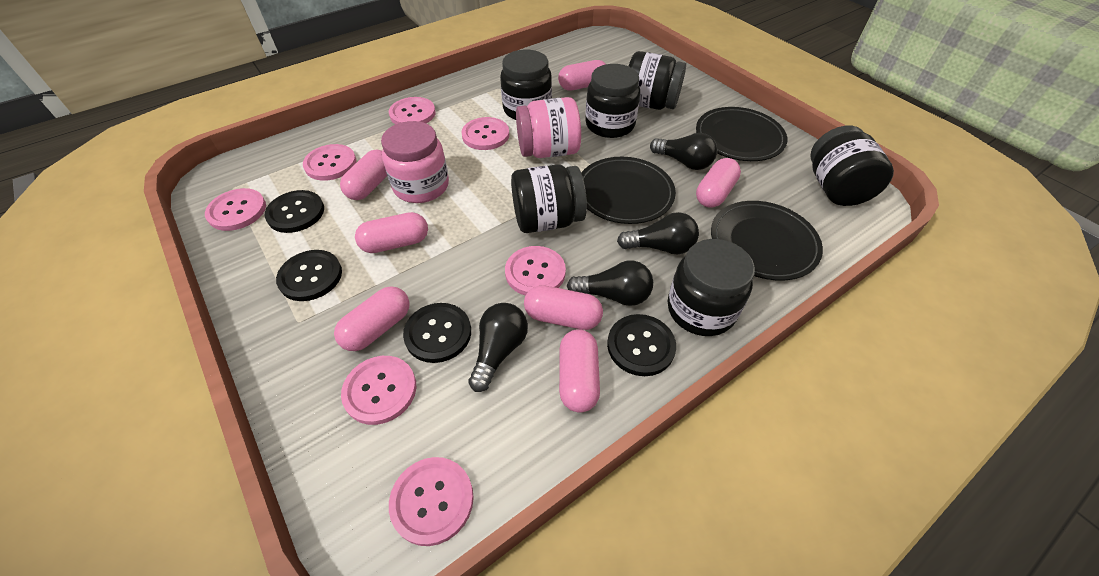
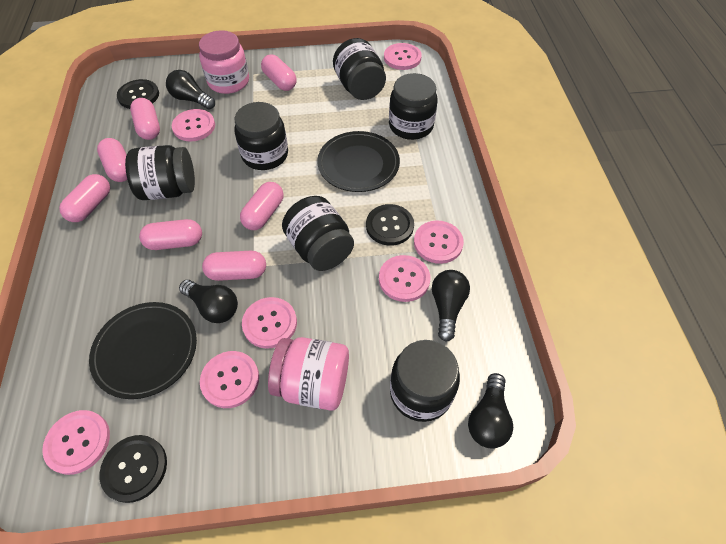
black button: 4 -> 3
black plate: 3 -> 2

